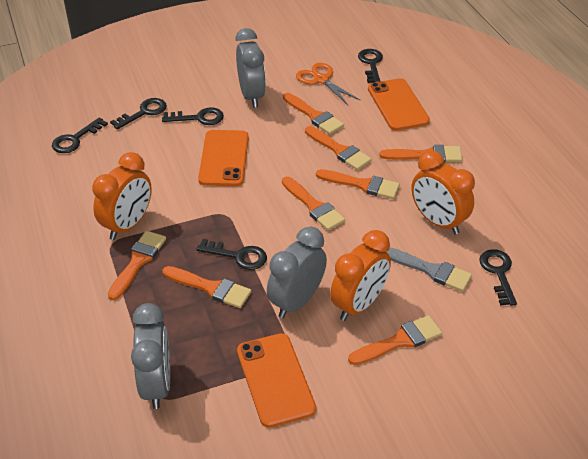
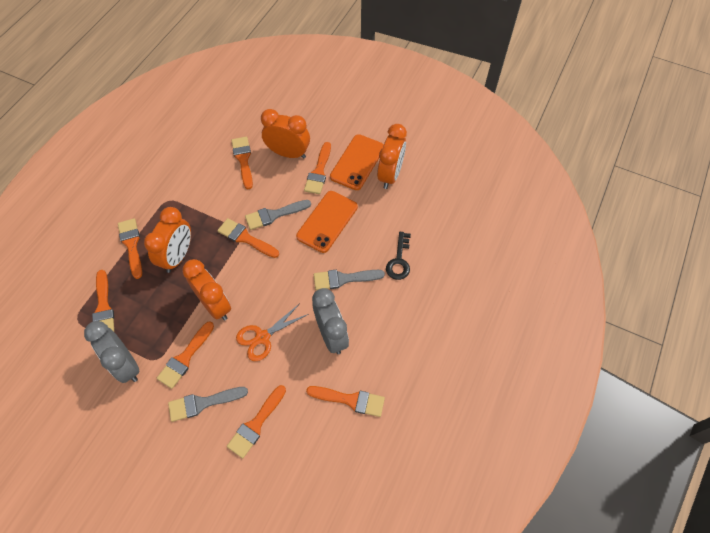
black key: 6 -> 1
grey brush: 1 -> 3
grey clock: 3 -> 2
orange clock: 3 -> 4
orange phone: 3 -> 2

